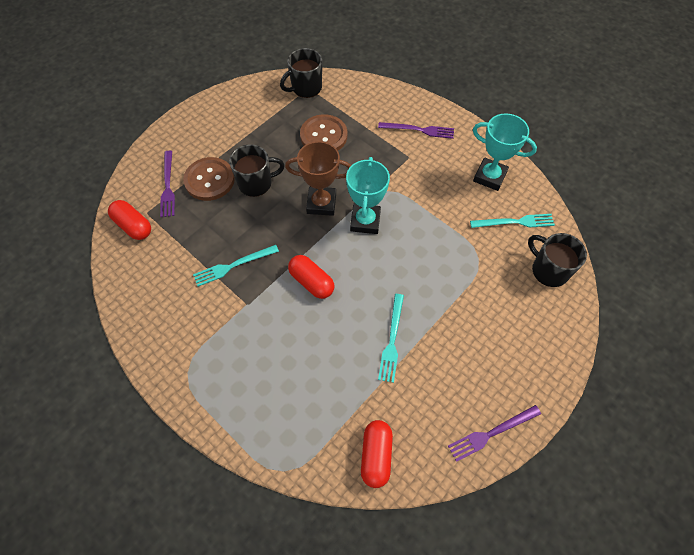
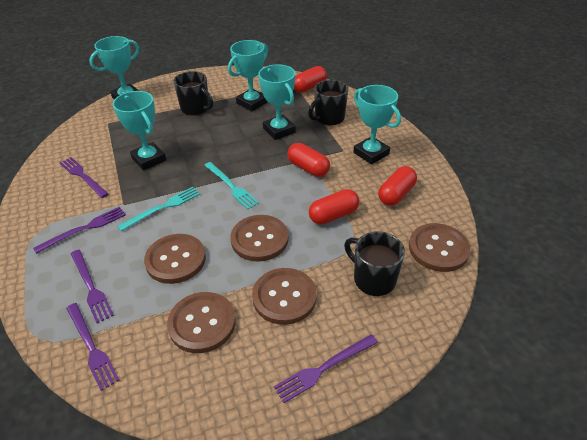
brown button: 2 -> 5
brown trophy: 1 -> 0
purple fork: 3 -> 5
red capsule: 3 -> 4
turquoise fork: 3 -> 2
turquoise trophy: 2 -> 5

